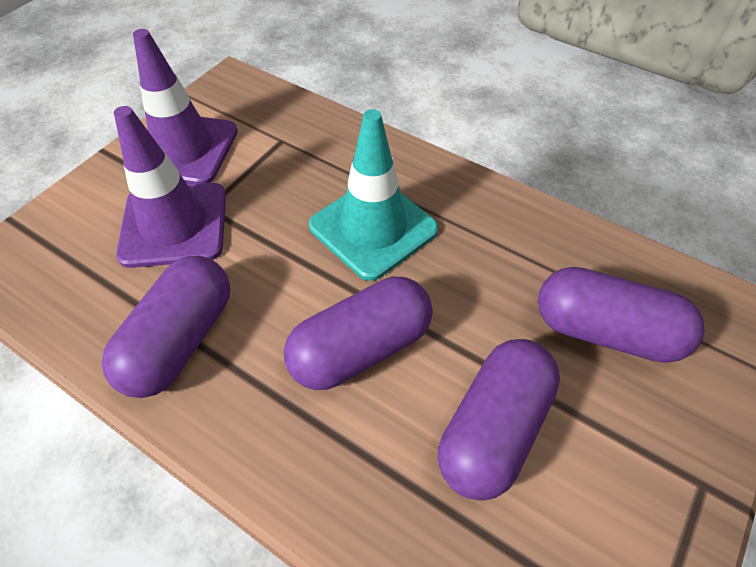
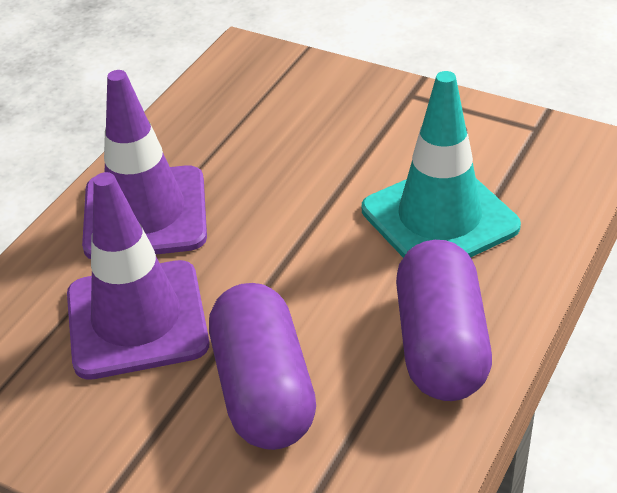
purple capsule: 4 -> 2

